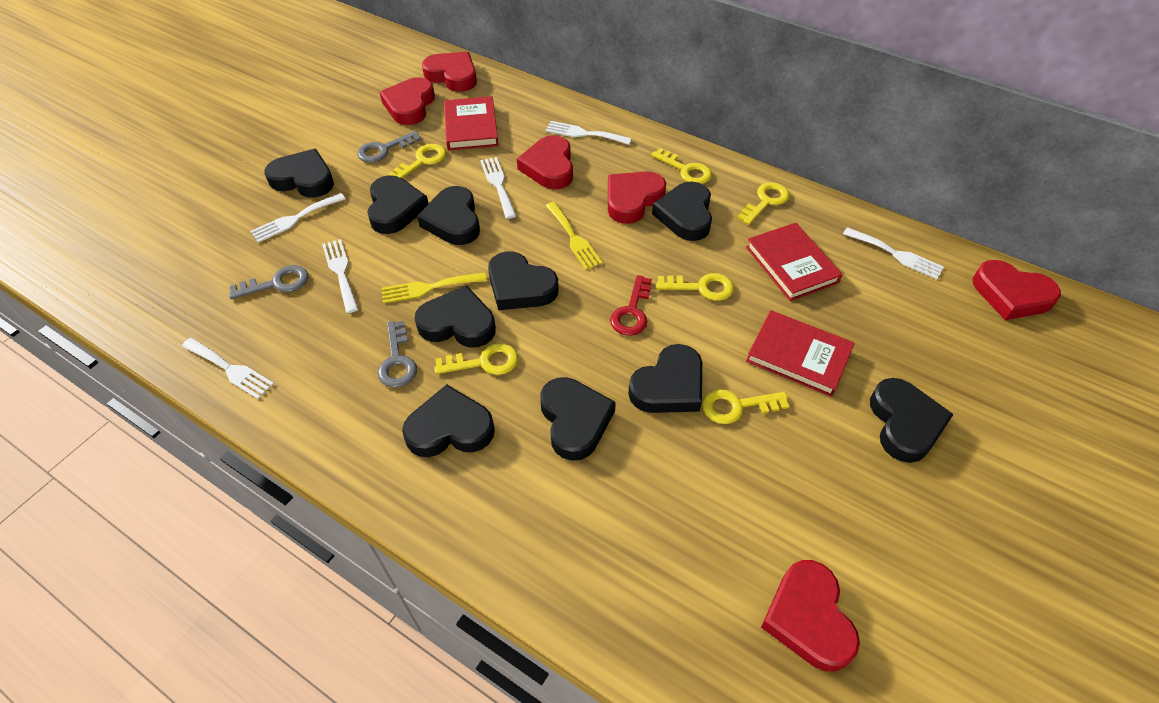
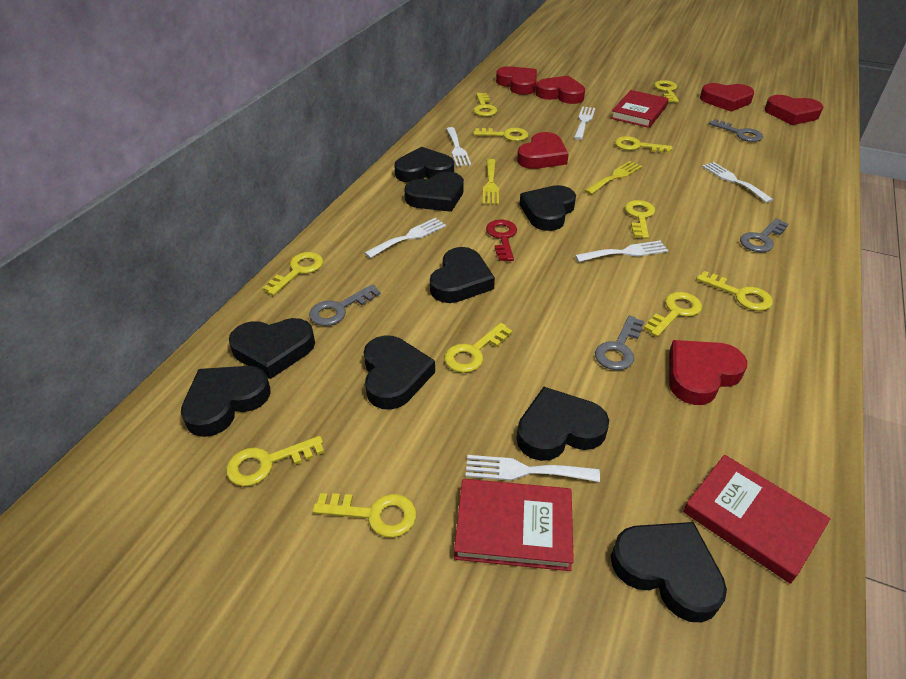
black heart: 10 -> 9
grey key: 3 -> 4
yellow key: 6 -> 11

